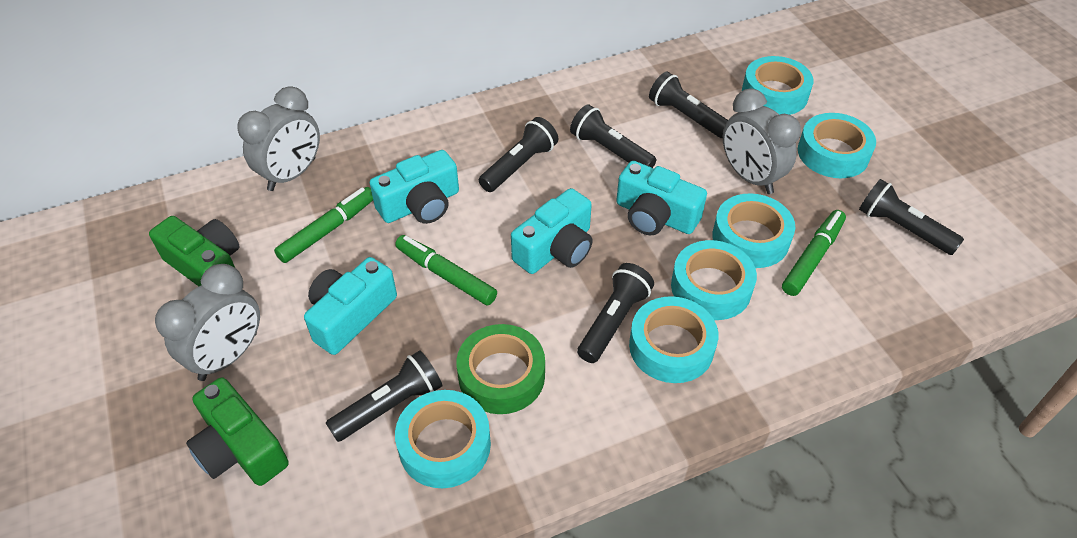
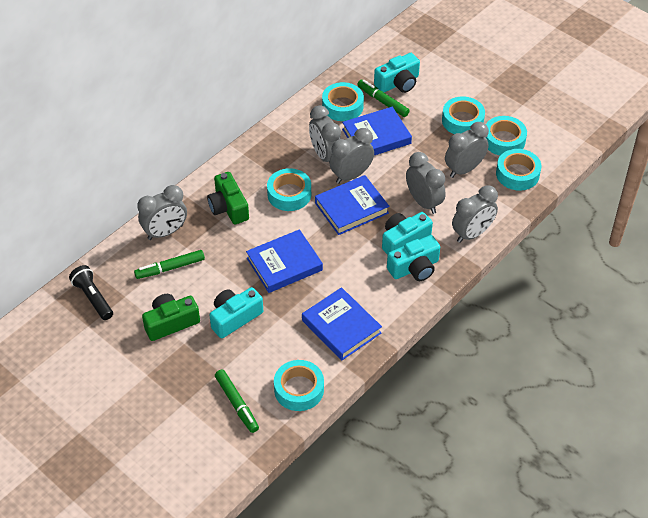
black flashlight: 6 -> 1
blue book: 0 -> 4
green tape: 1 -> 0
grey clock: 3 -> 6

